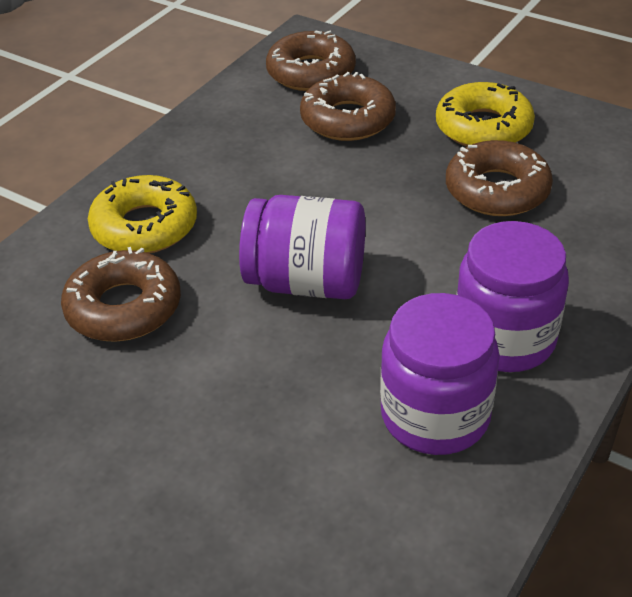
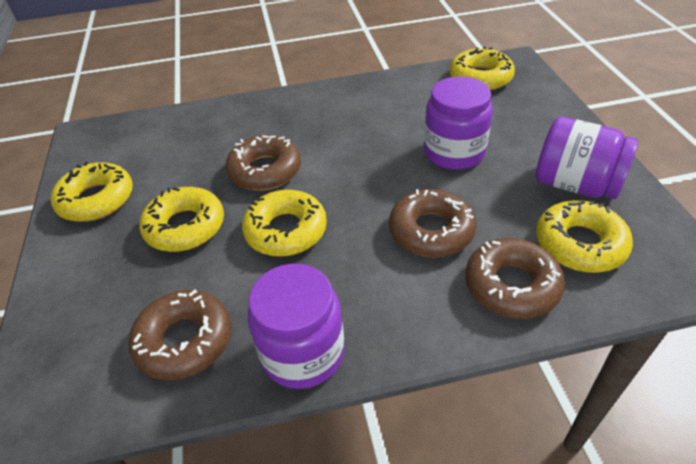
yellow donut: 2 -> 5

